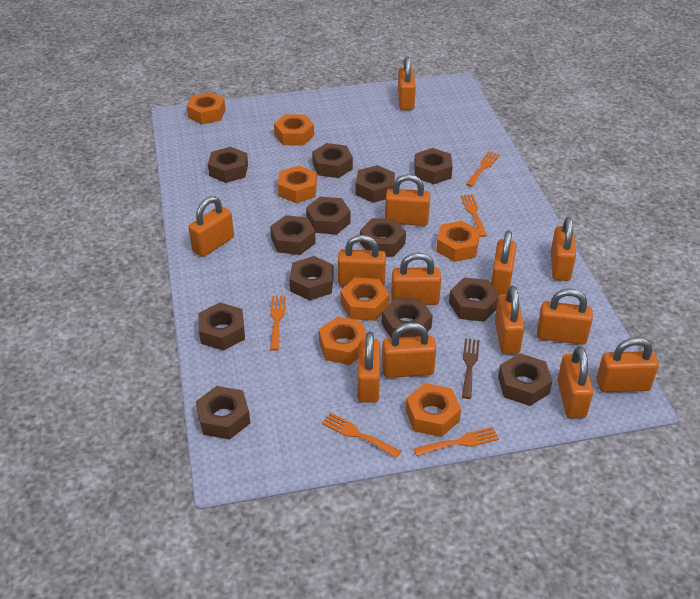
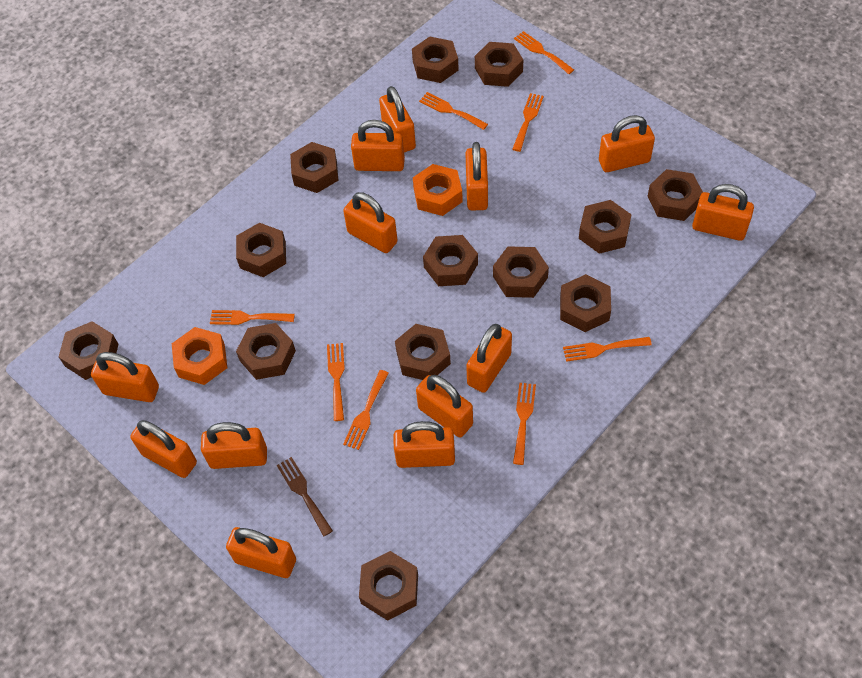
orange fork: 5 -> 8
orange nut: 7 -> 2

